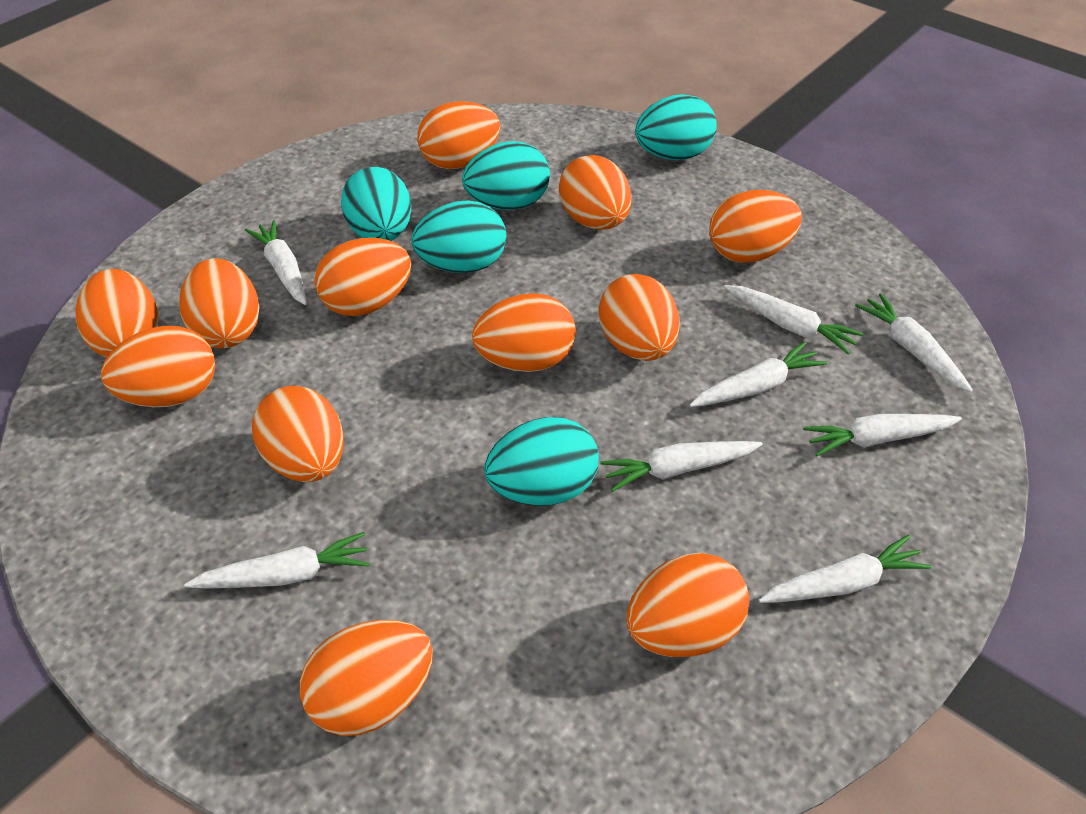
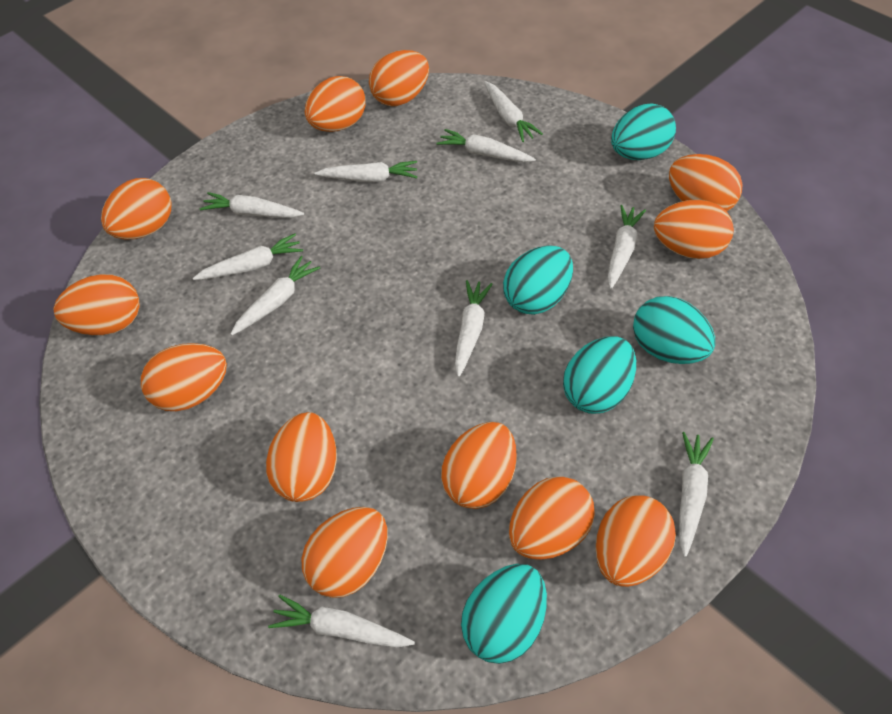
white carrot: 8 -> 10

